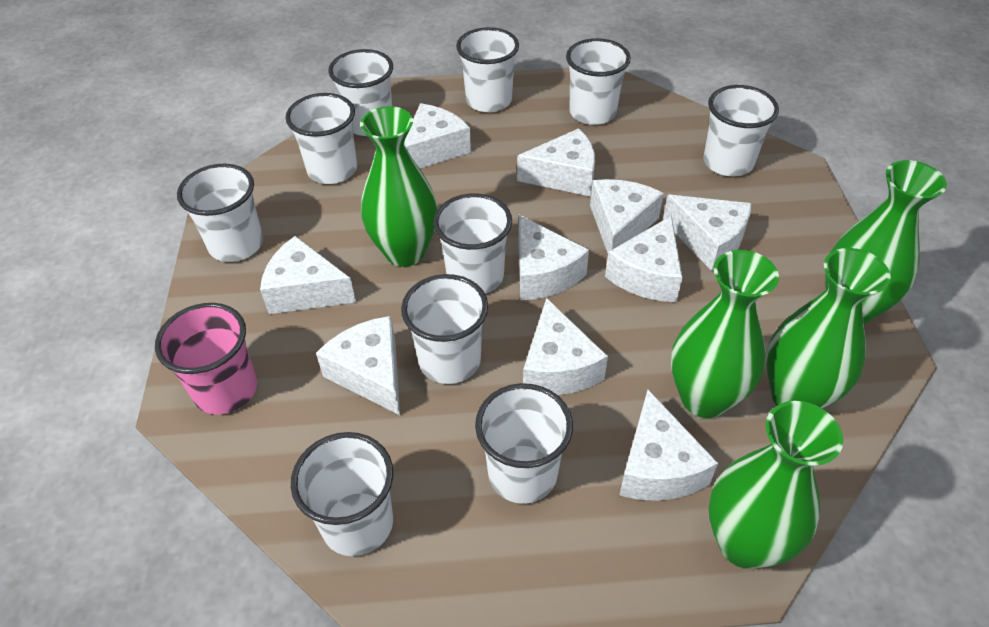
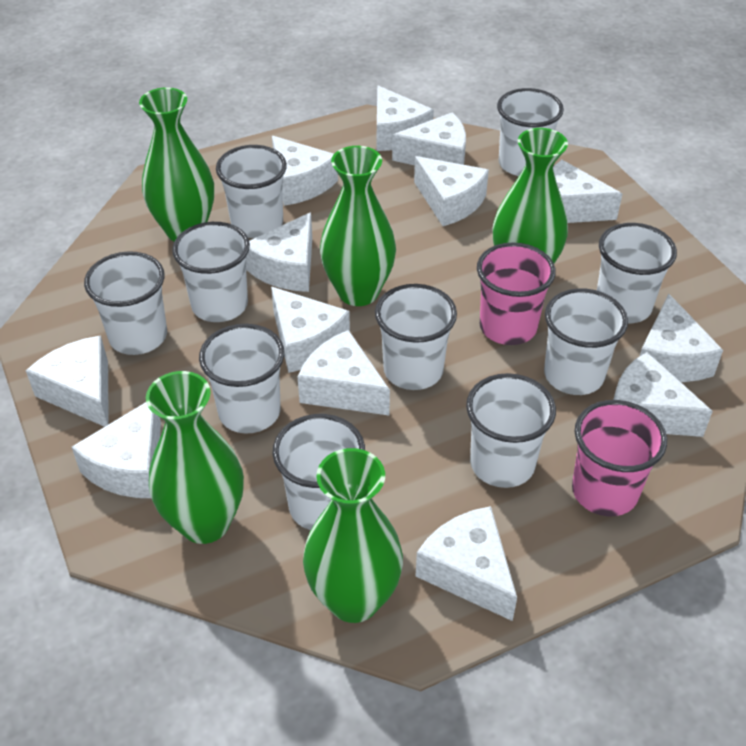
pink cup: 1 -> 2
white cheese: 10 -> 13

